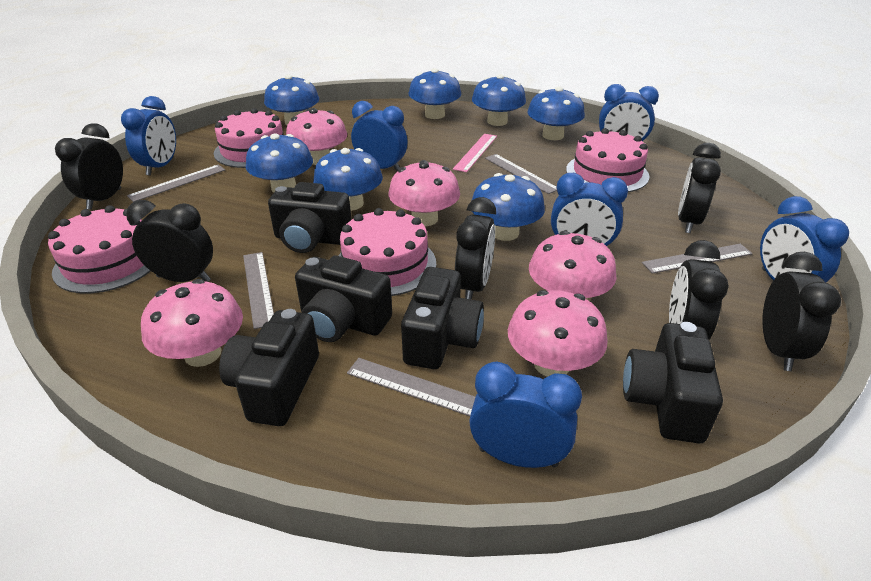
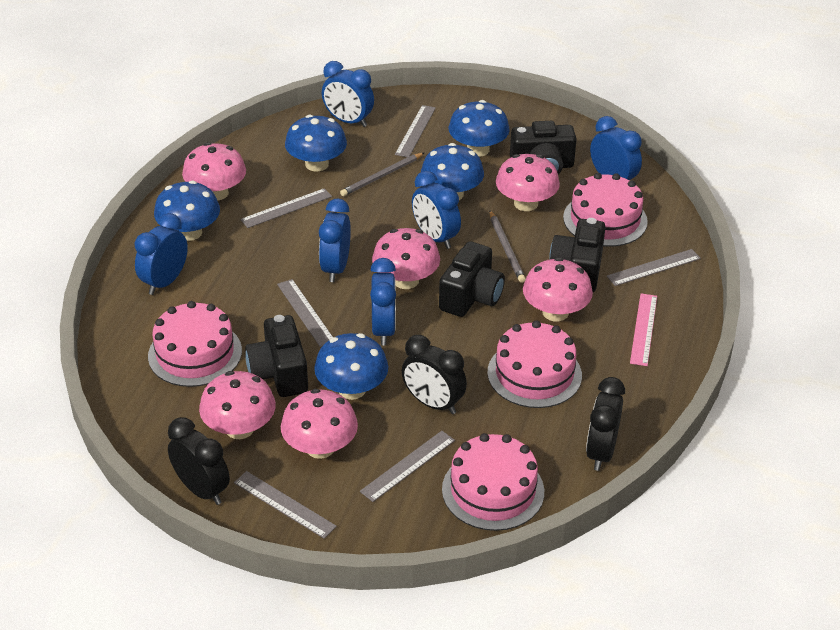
black camera: 5 -> 4
black clock: 6 -> 3
blue mushroom: 7 -> 5
grey pencil: 0 -> 2
grey ruler: 5 -> 6
pink mushroom: 5 -> 6

